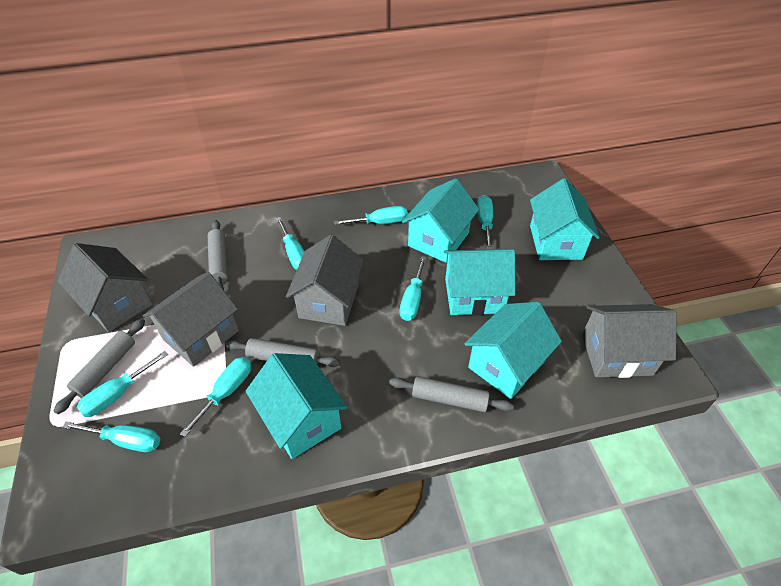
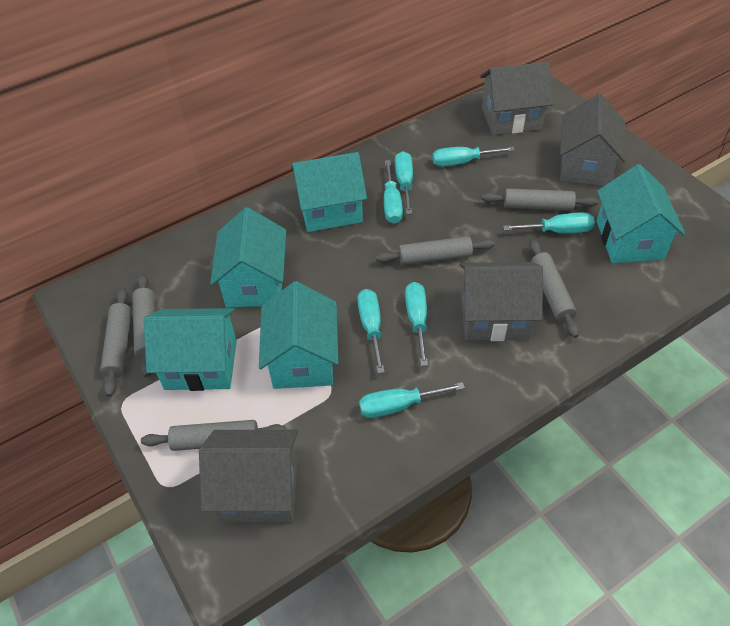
grey rolling pin: 4 -> 6

